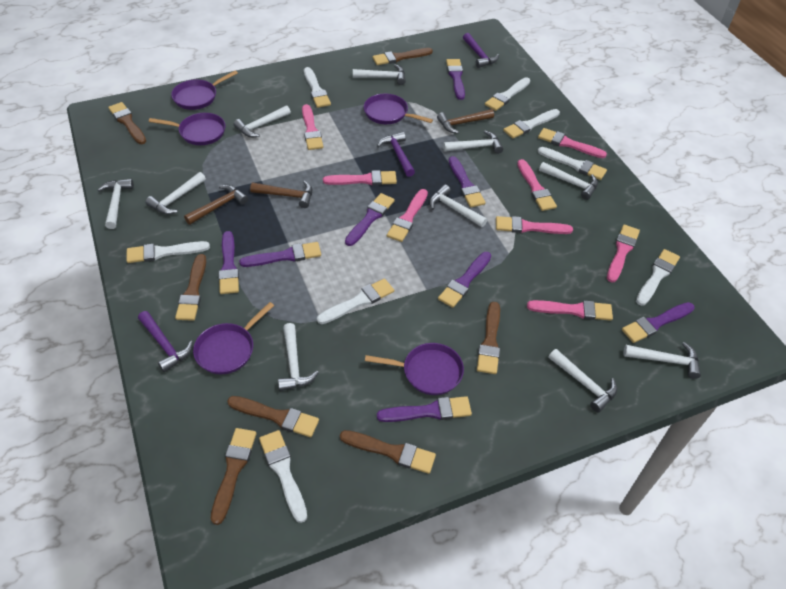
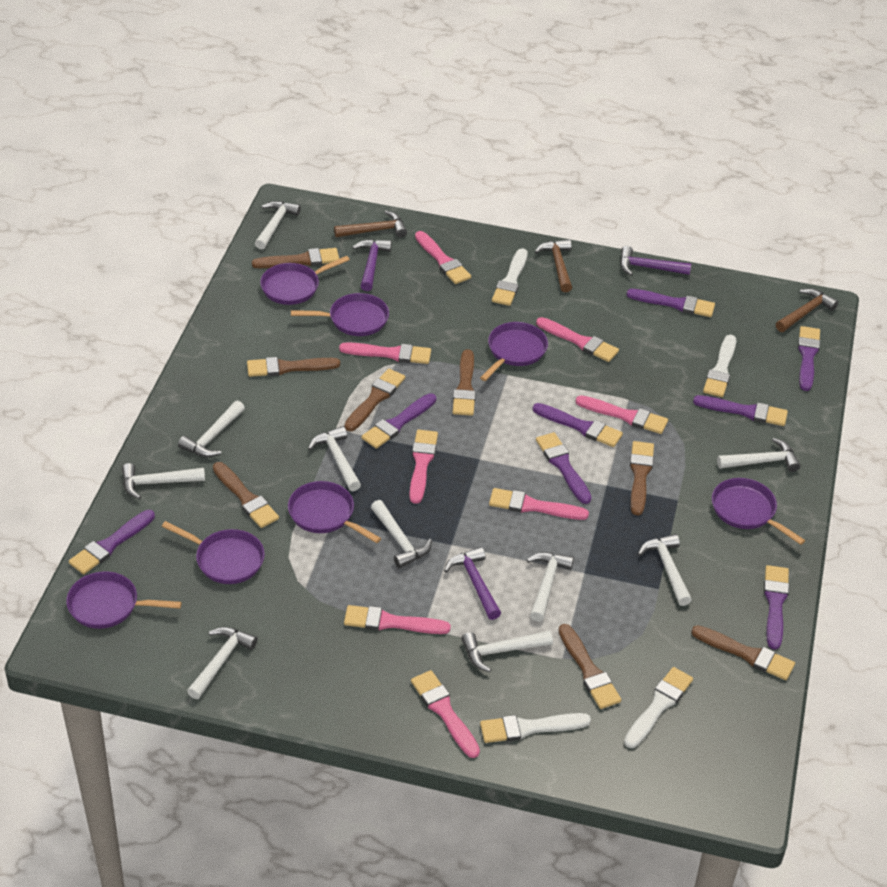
brown brush: 7 -> 8
purple pan: 5 -> 7
white brush: 8 -> 4

